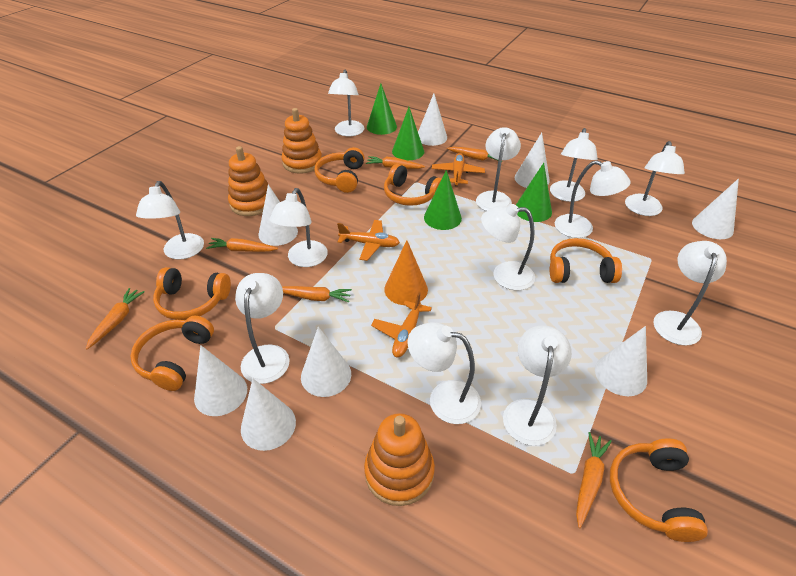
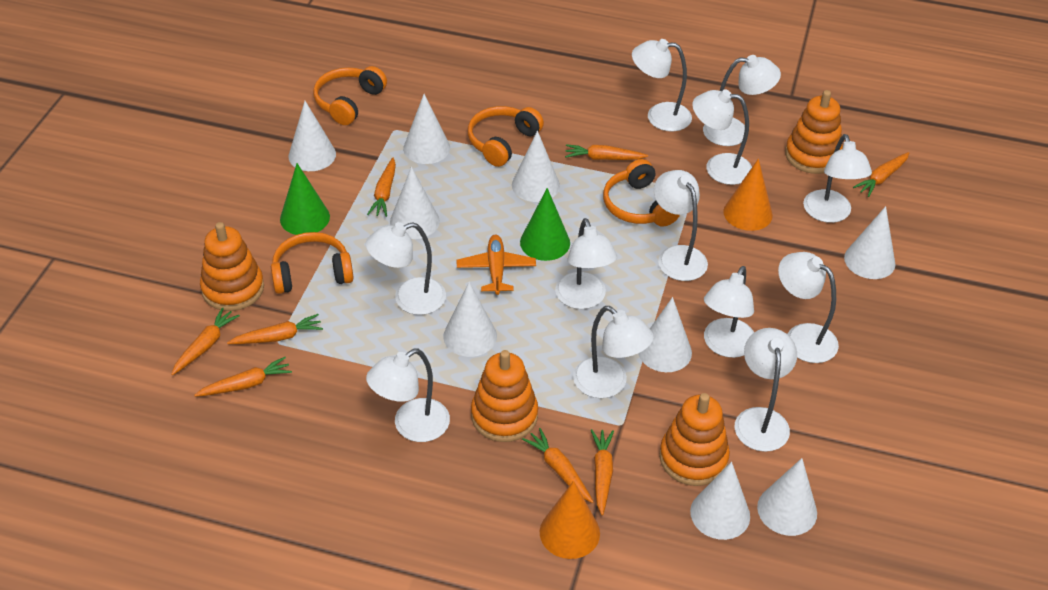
green cone: 4 -> 2
orange carrot: 6 -> 8
orange cone: 1 -> 2
orange headphones: 6 -> 4
orange plane: 3 -> 1
orange stacking toy: 3 -> 4
white cone: 8 -> 9

